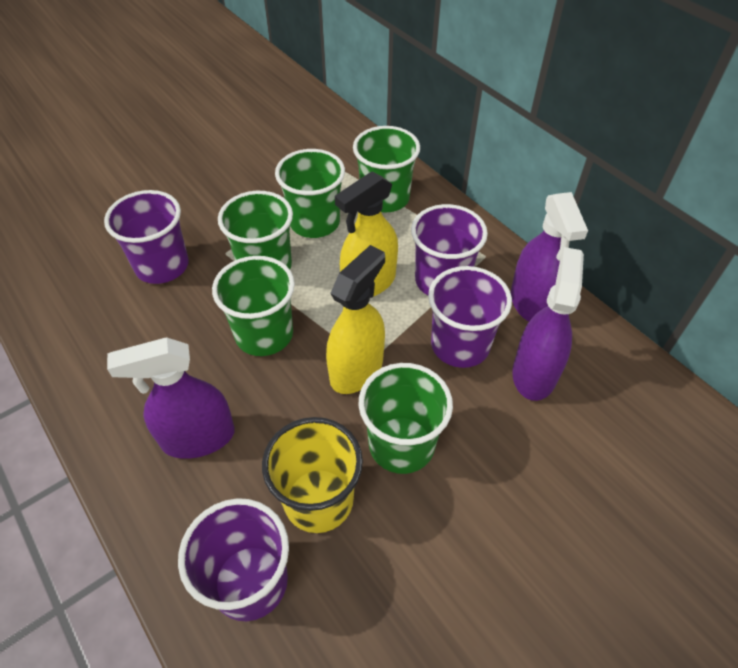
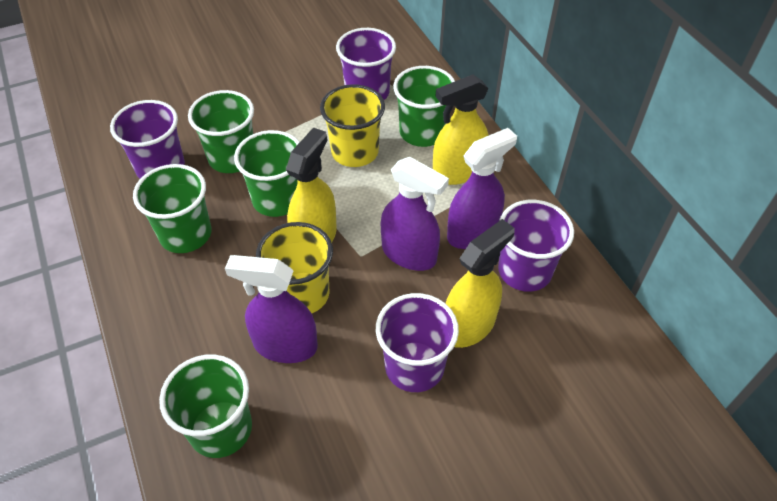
yellow cup: 1 -> 2
yellow spray bottle: 2 -> 3

